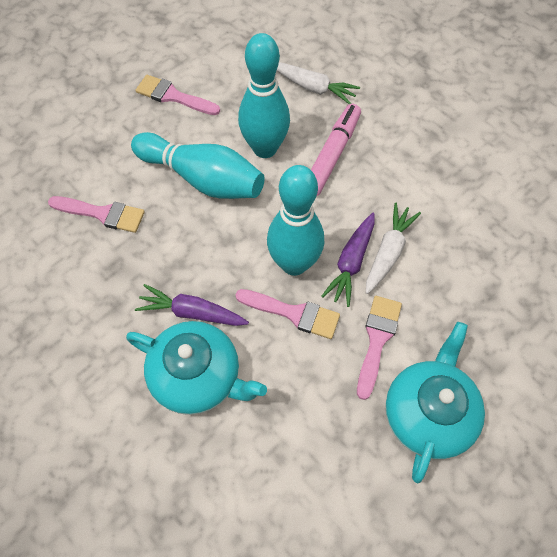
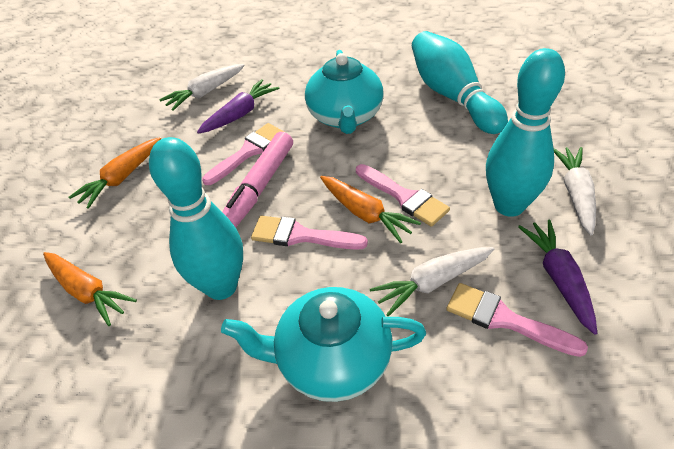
orange carrot: 0 -> 3
white carrot: 2 -> 3

